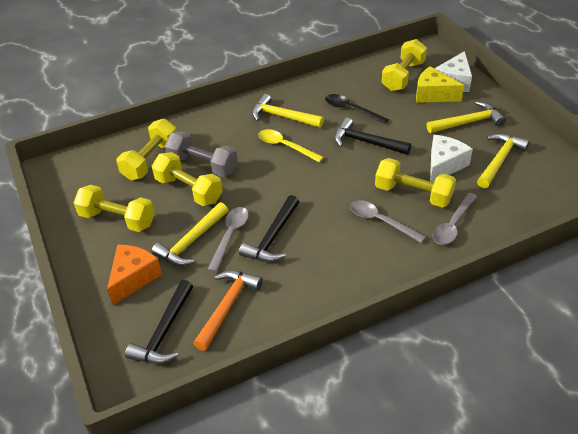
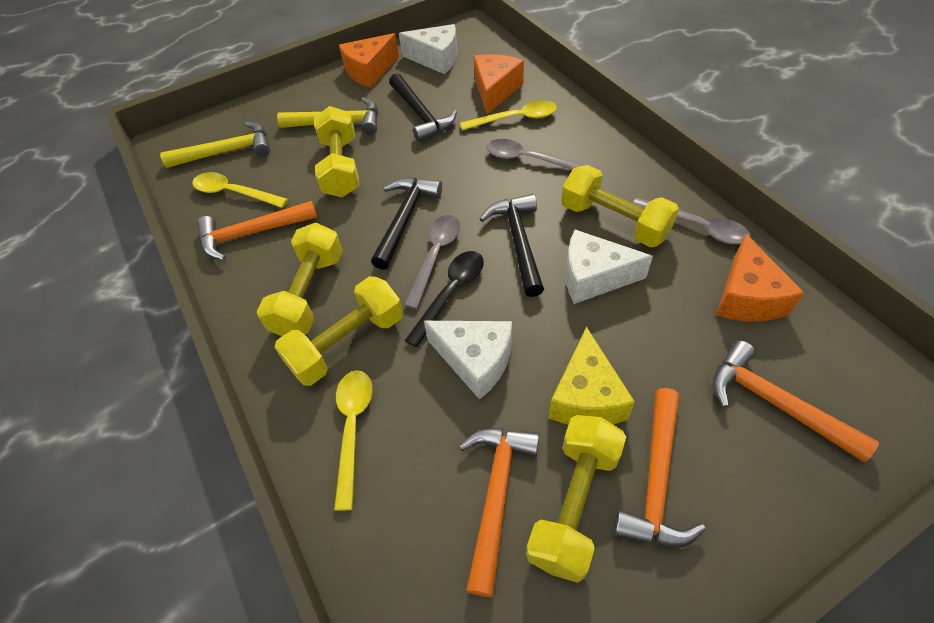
grey dumbbell: 1 -> 0
orange cheese: 1 -> 3
orange hammer: 1 -> 4
white cheese: 2 -> 3
yellow hammer: 4 -> 2
yellow spoon: 1 -> 3

